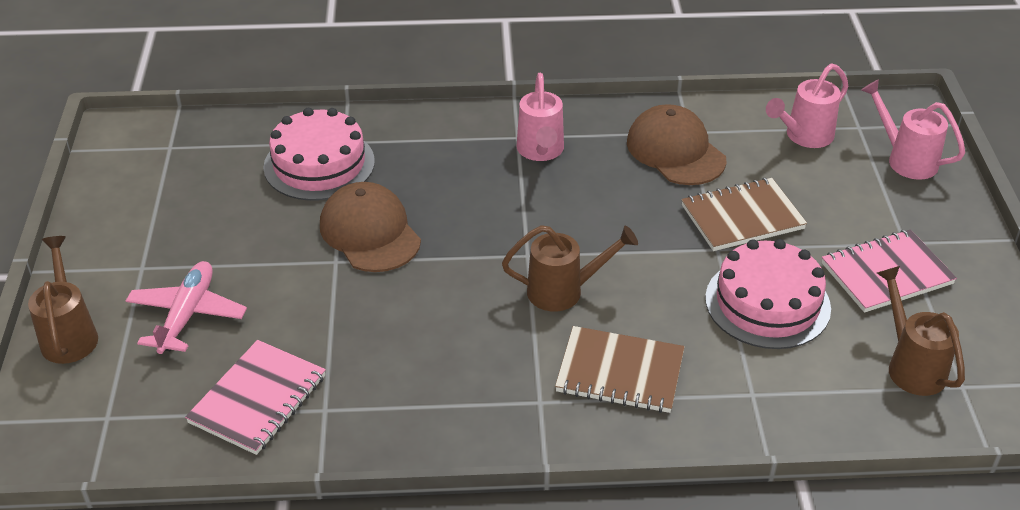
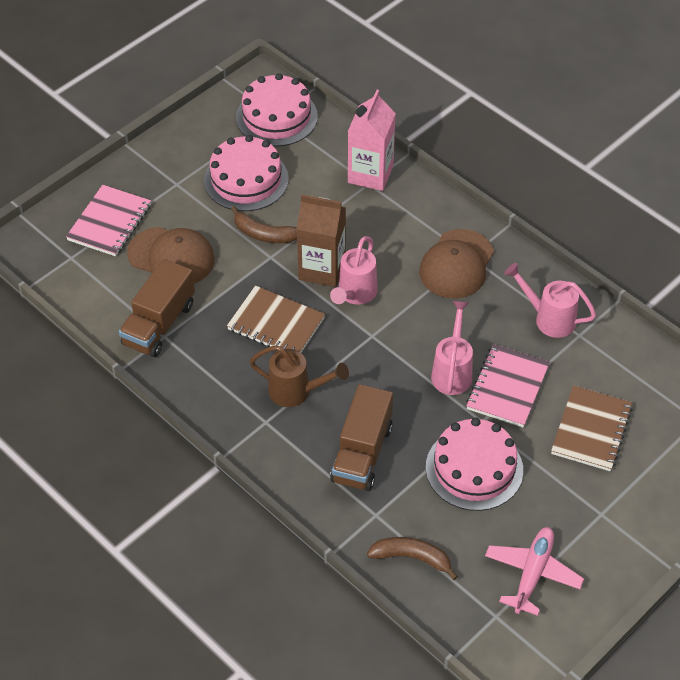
brown banana: 0 -> 2
brown carton: 0 -> 1
brown truck: 0 -> 2
brown watering can: 3 -> 1
pink cake: 2 -> 3
pink carton: 0 -> 1

